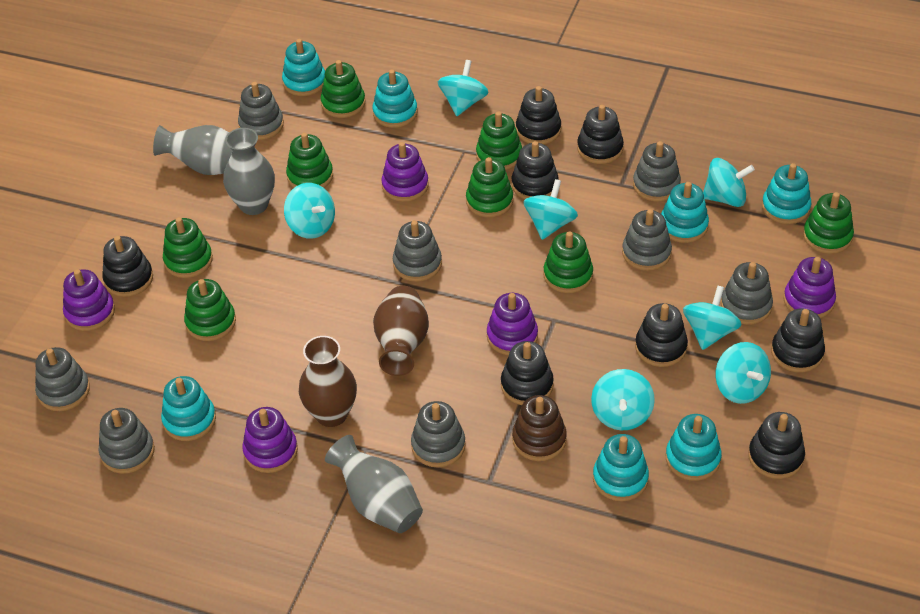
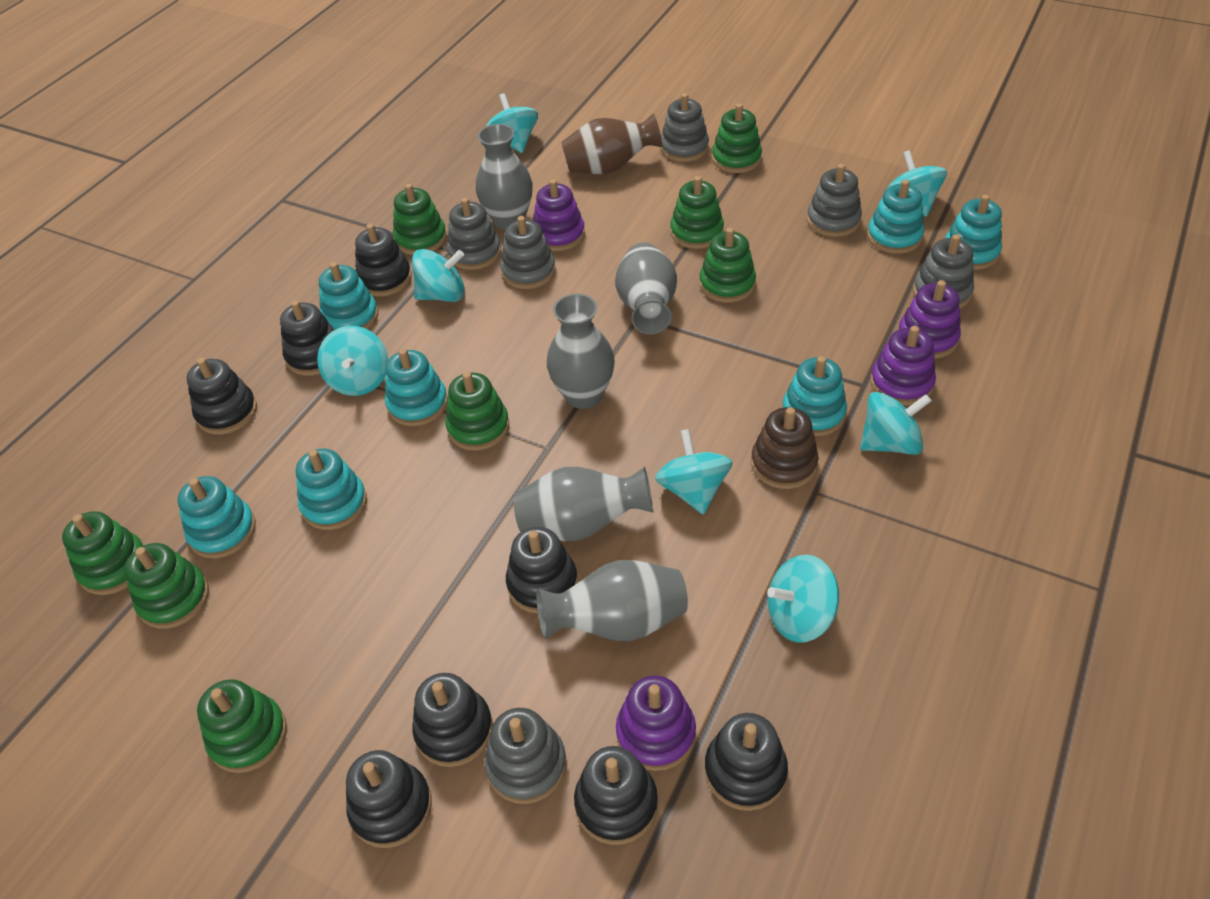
brown vase: 2 -> 1
grey stacking toy: 8 -> 6
grey vase: 3 -> 5
purple stacking toy: 5 -> 4

